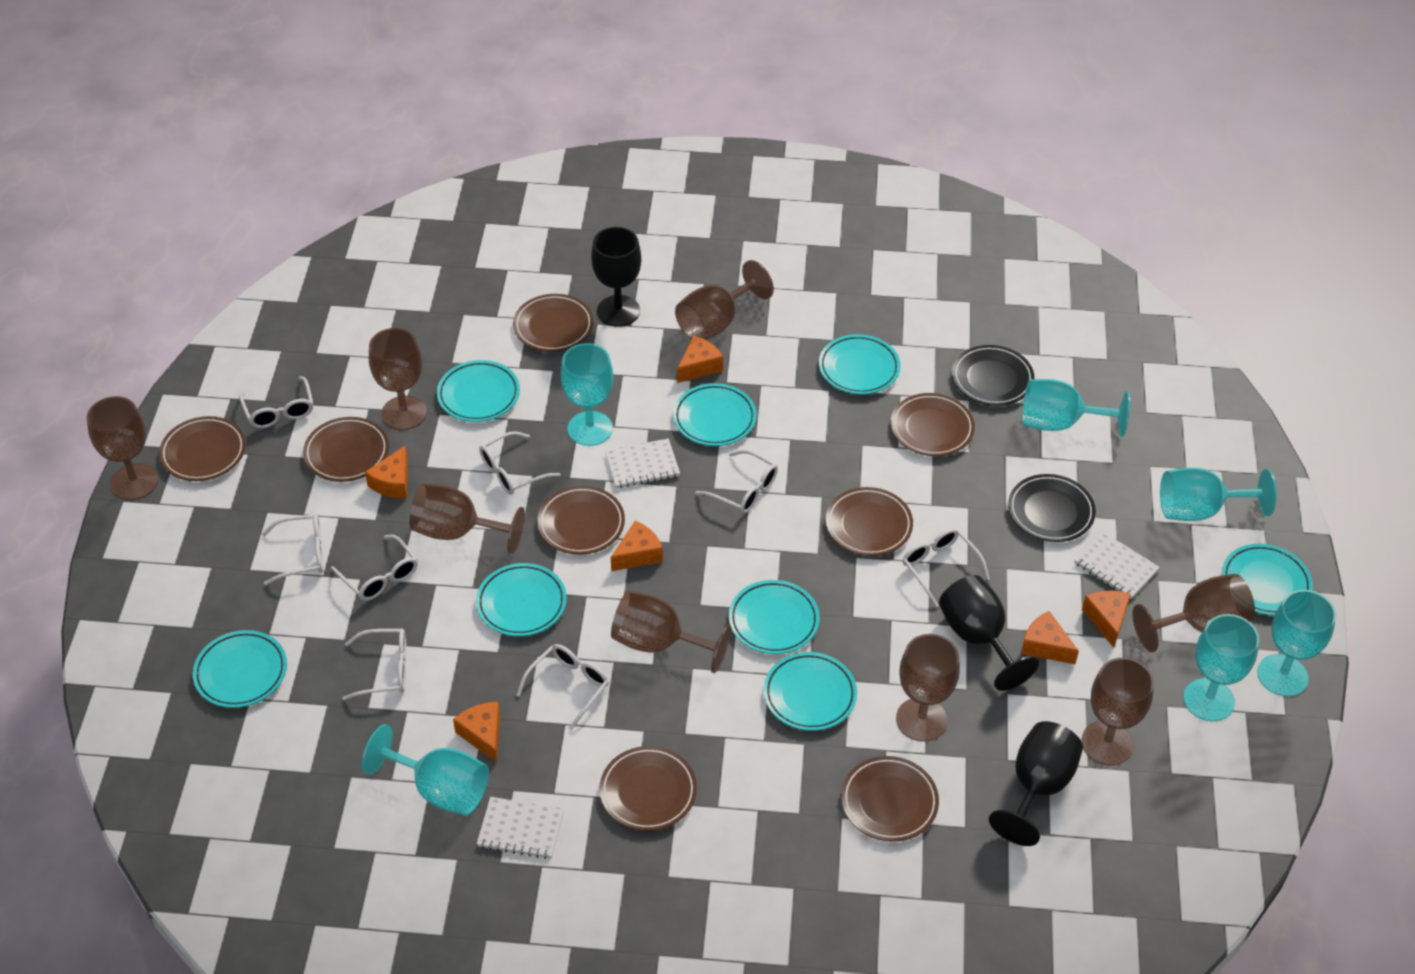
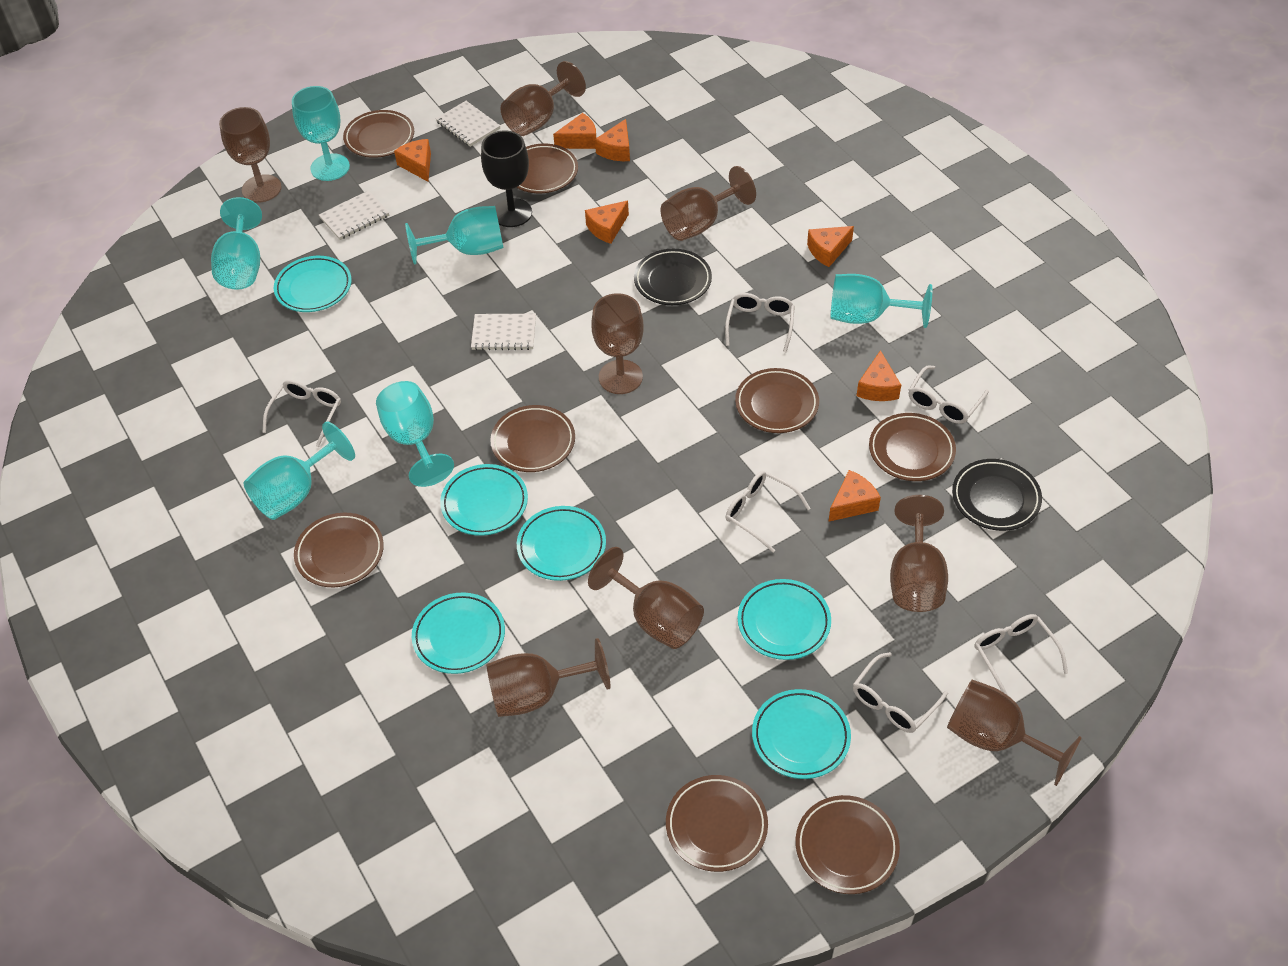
black goblet: 3 -> 1
orange cheese: 6 -> 7
turquoise plate: 8 -> 6
white glasses: 8 -> 6

